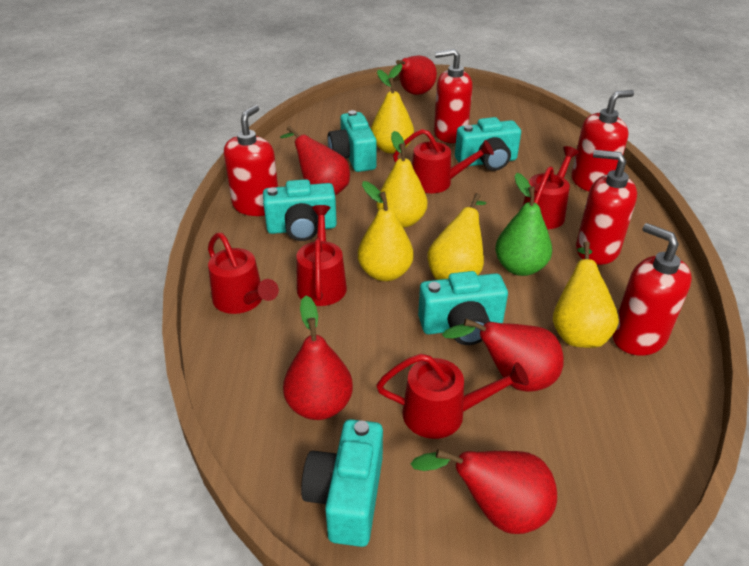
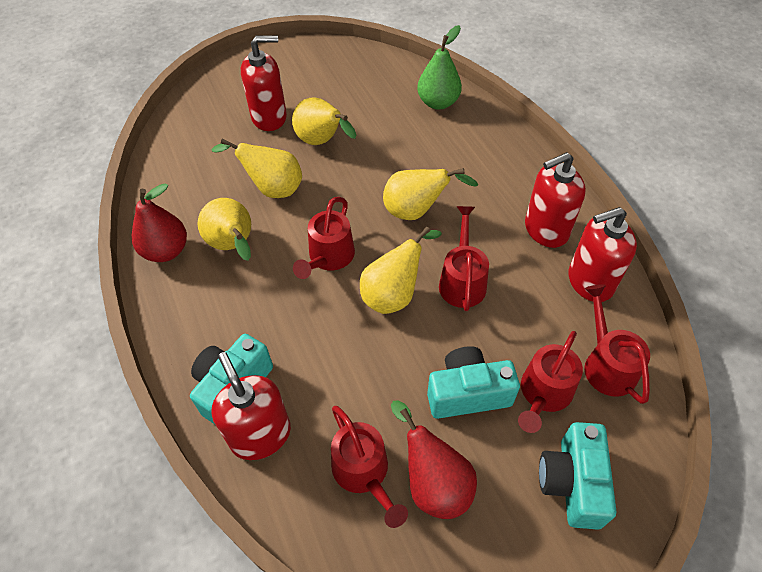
red pear: 5 -> 2
red soap dispenser: 5 -> 4
turquoise camera: 5 -> 3

